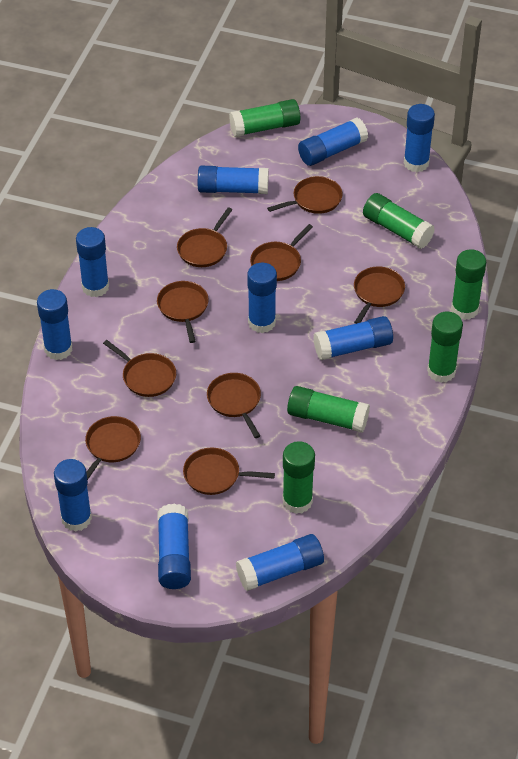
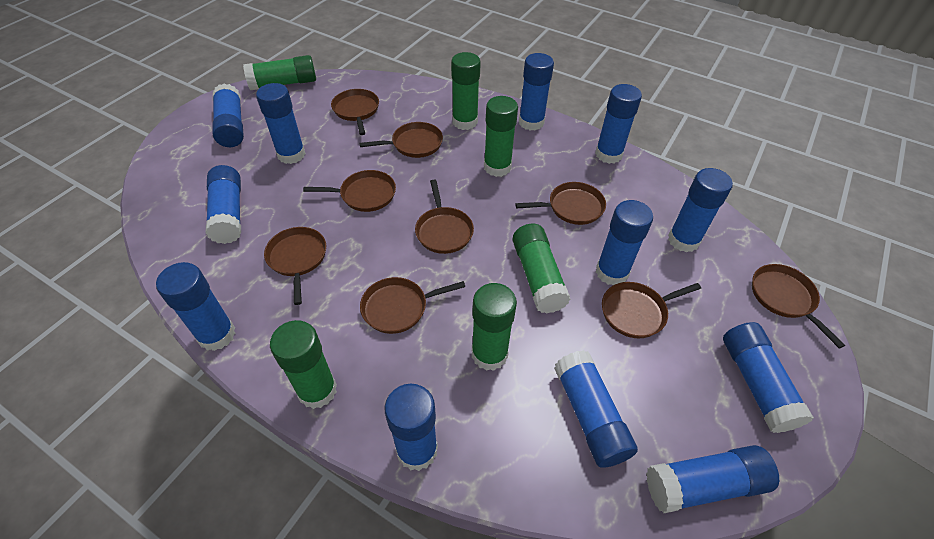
blue glue stick: 10 -> 12

